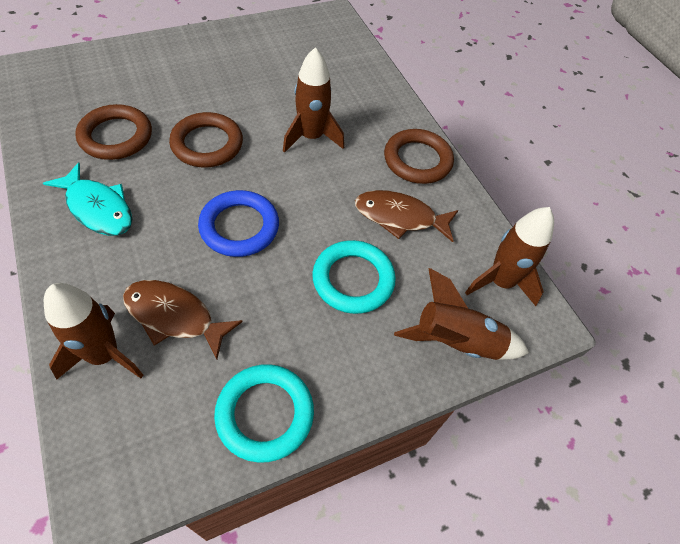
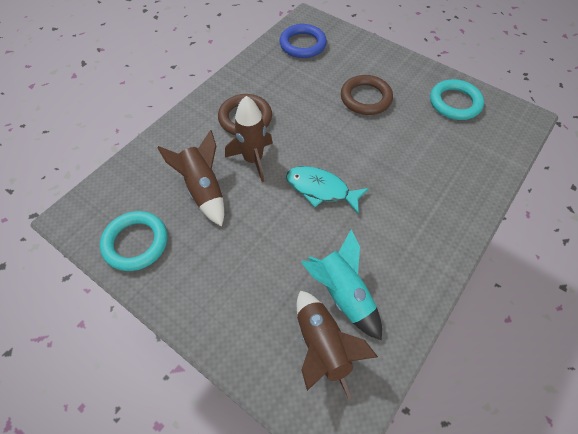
brown fish: 2 -> 0
brown ring: 3 -> 2
brown rocket: 4 -> 3
turquoise rocket: 0 -> 1

